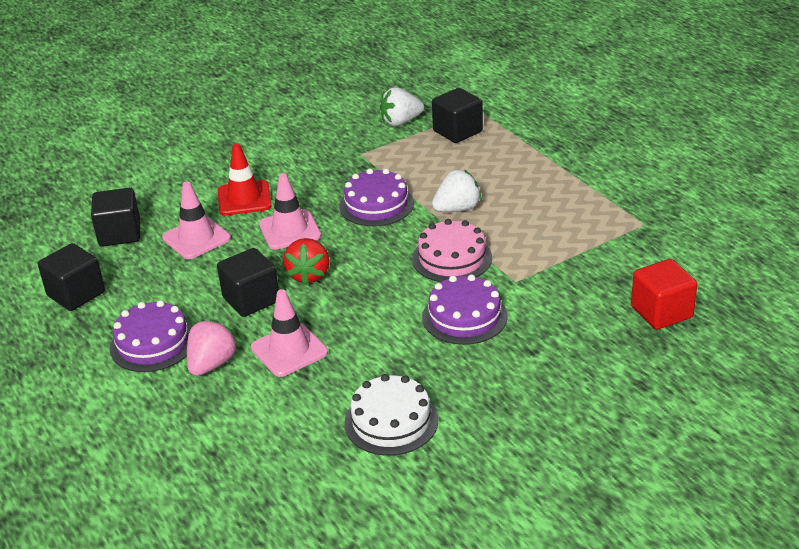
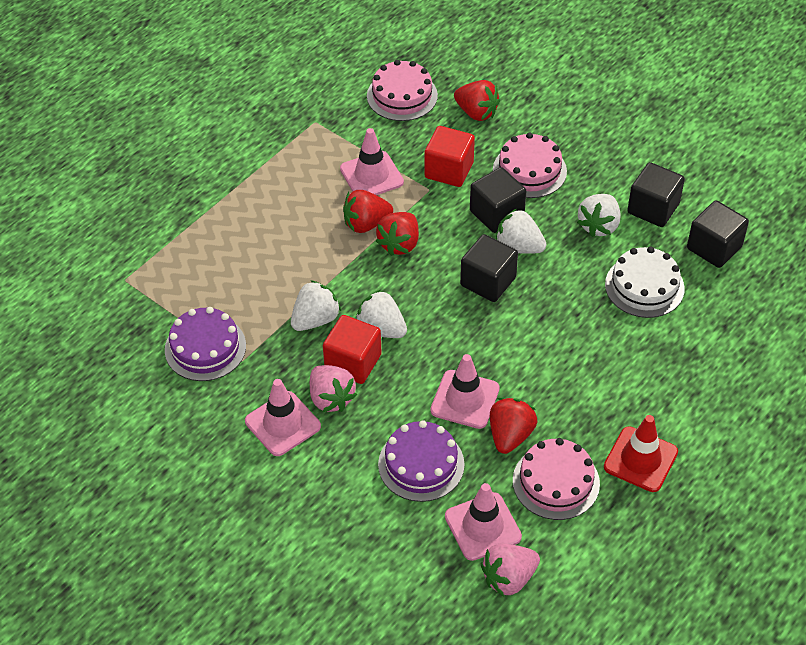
pink cake: 1 -> 3
pink strawberry: 1 -> 2
pink traffic cone: 3 -> 4
purple cake: 3 -> 2
red cube: 1 -> 2
red strawberry: 1 -> 4
white strawberry: 2 -> 4

